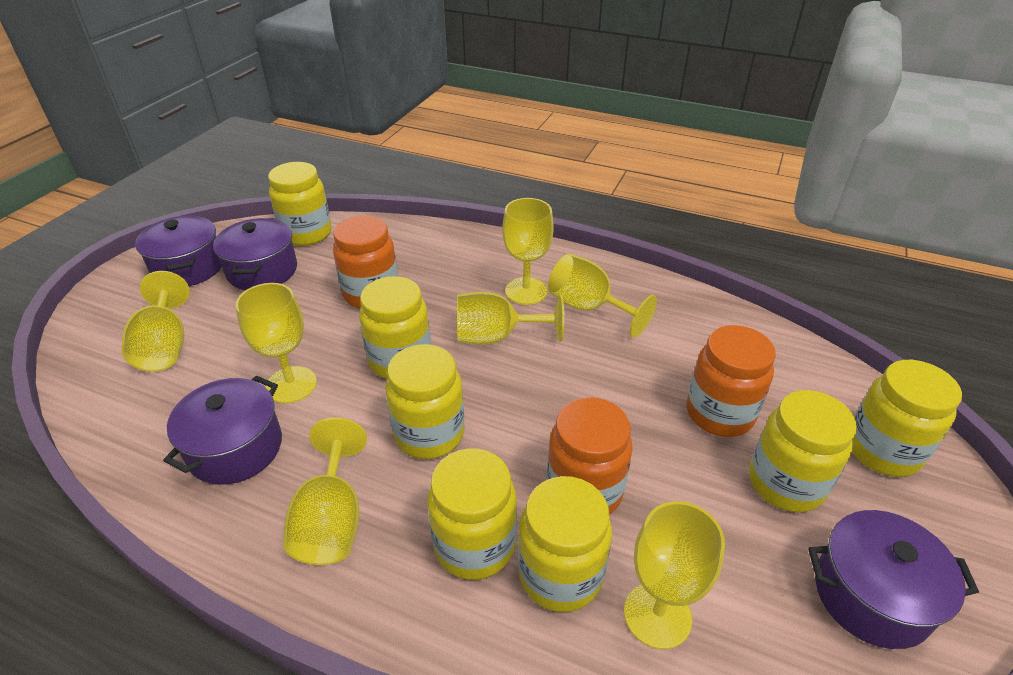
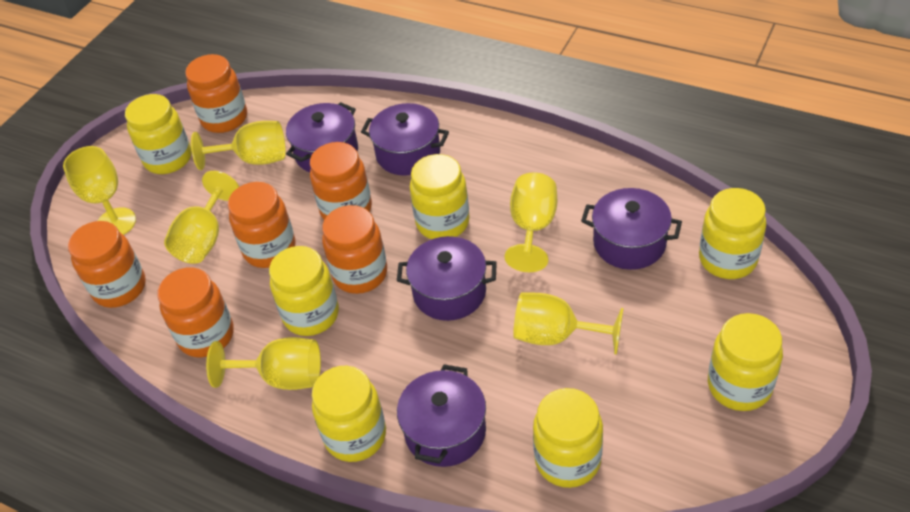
orange jar: 3 -> 6
purple pot: 4 -> 5
yellow goblet: 7 -> 6

